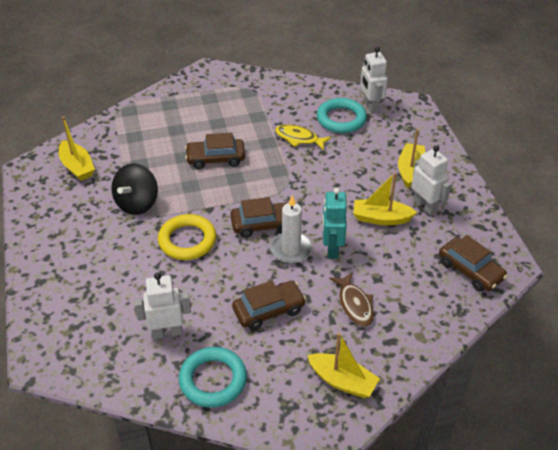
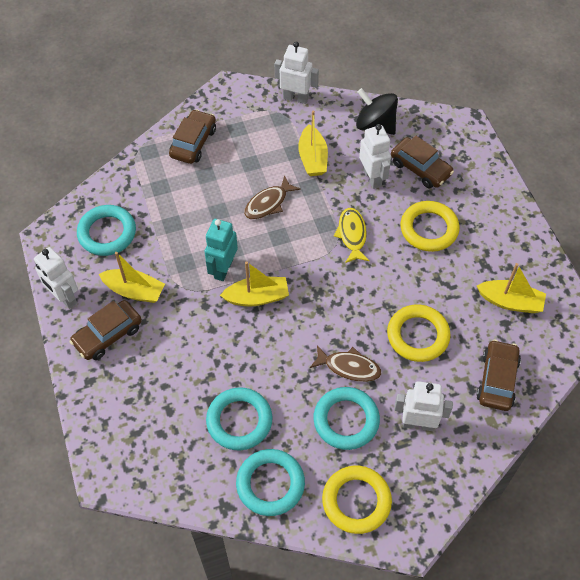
brown fish: 1 -> 2
turquoise ring: 2 -> 4
white candle: 1 -> 0
white robot: 3 -> 4
yellow ring: 1 -> 3

